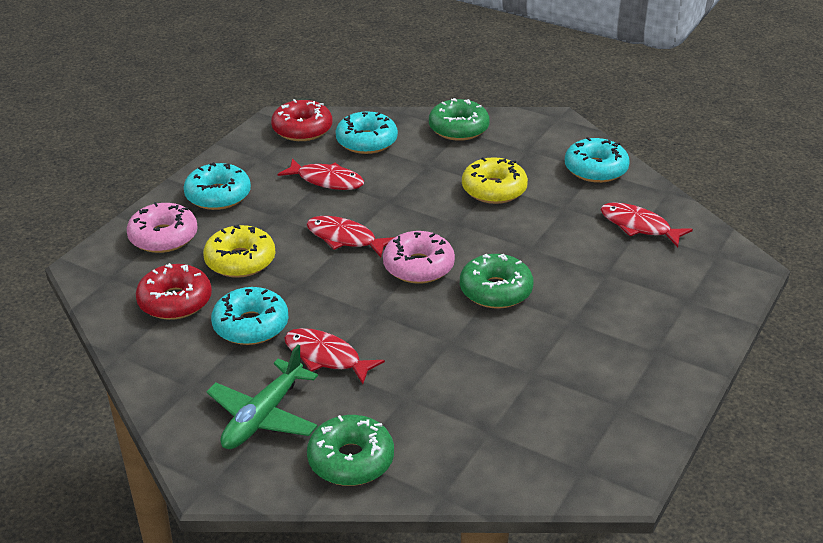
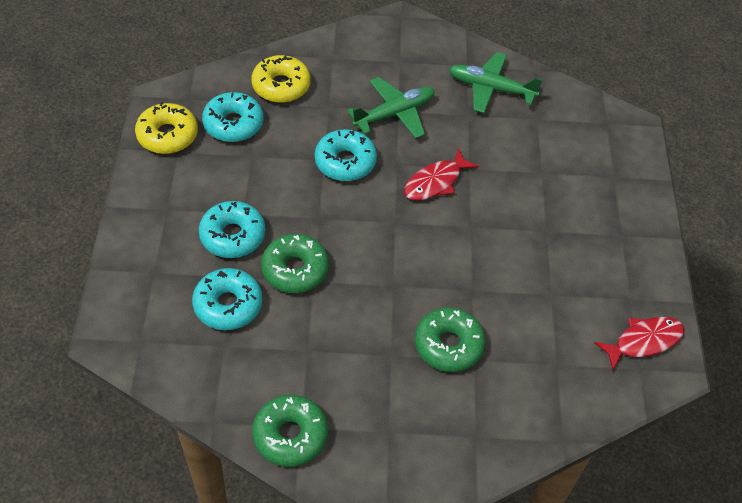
green plane: 1 -> 2
pink donut: 2 -> 0
red donut: 2 -> 0
red fish: 4 -> 2

